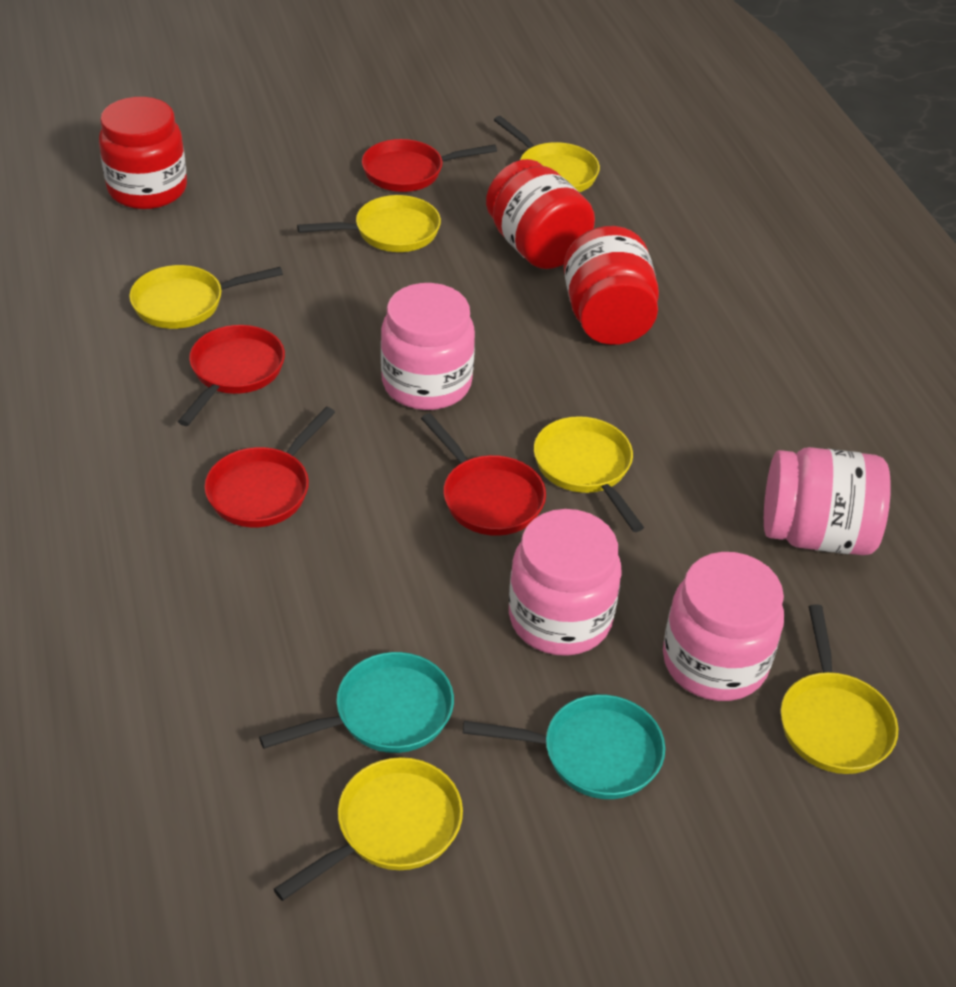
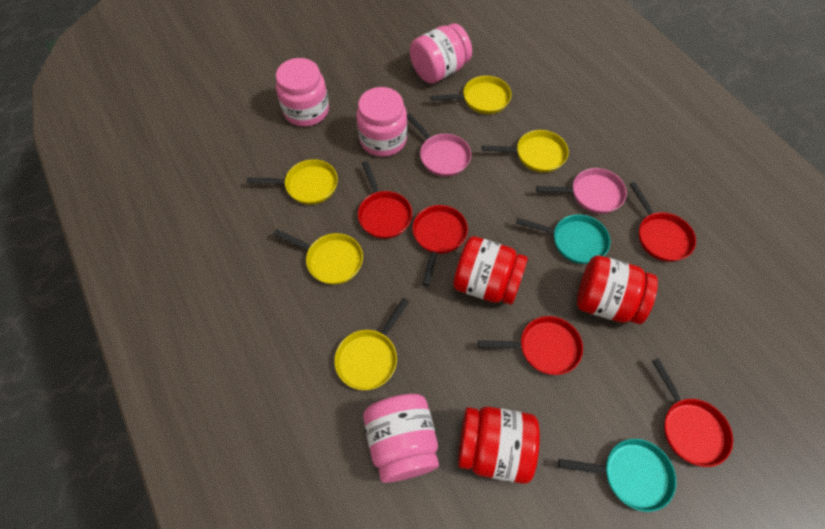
pink pan: 0 -> 2
red pan: 4 -> 5
yellow pan: 6 -> 5

